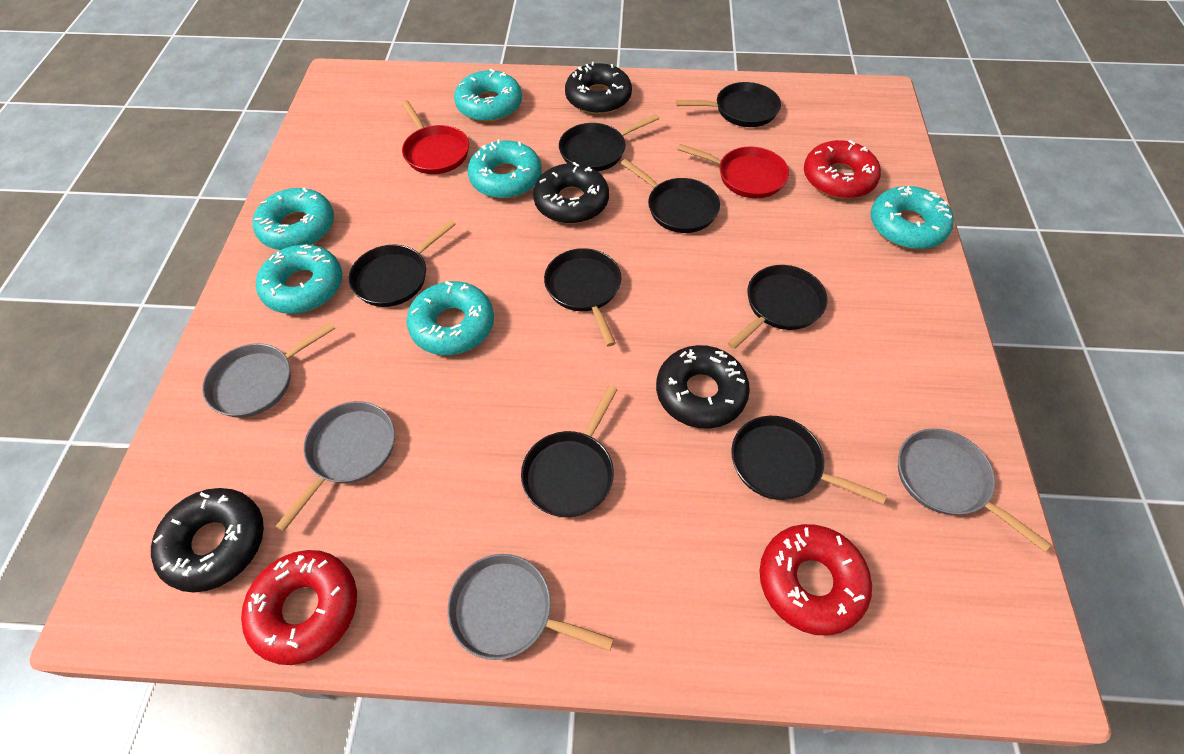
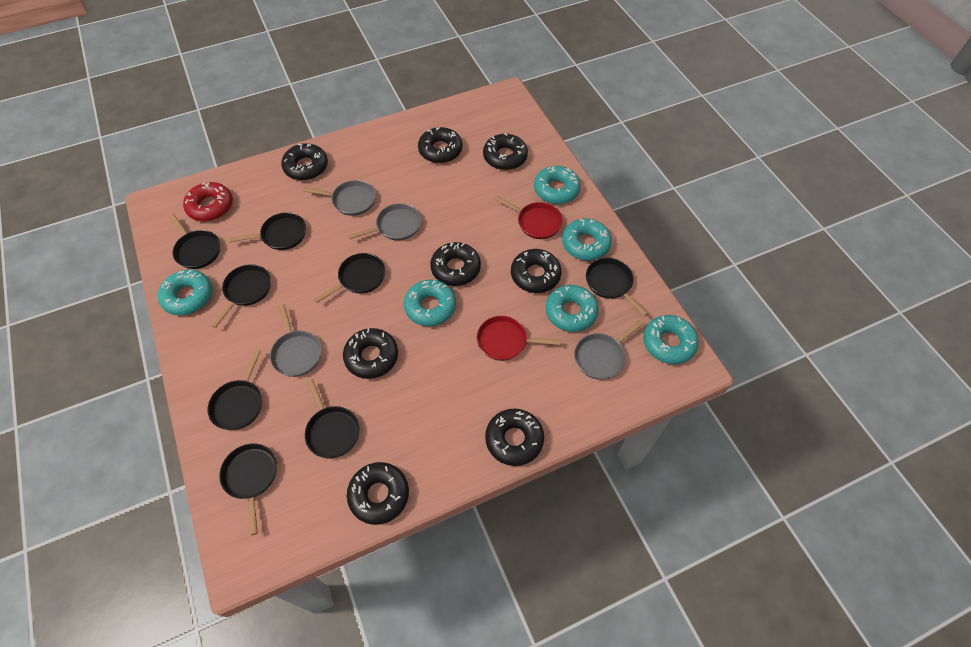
black donut: 4 -> 8
red donut: 3 -> 1

